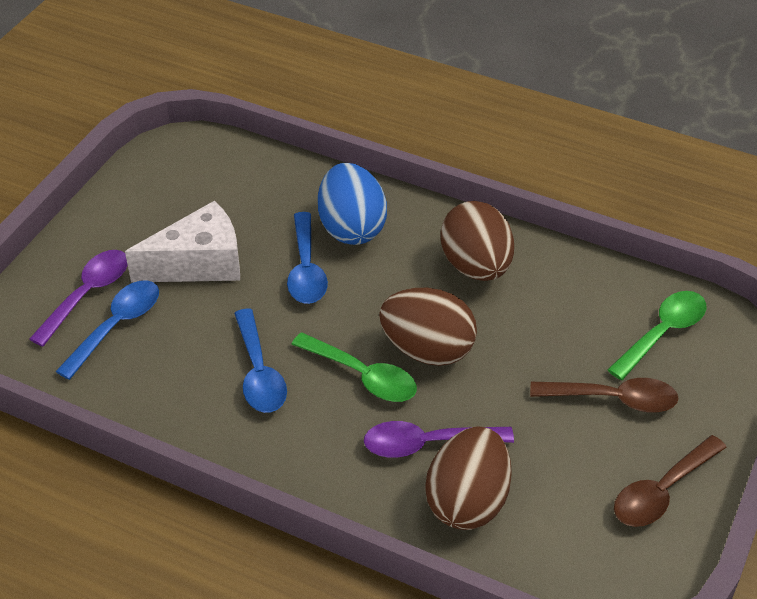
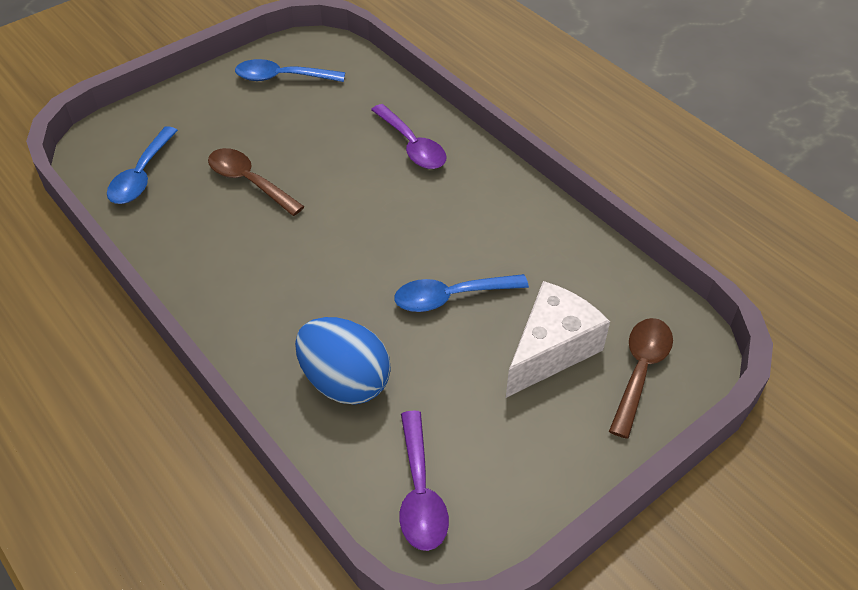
brown egg: 3 -> 0
green spoon: 2 -> 0

